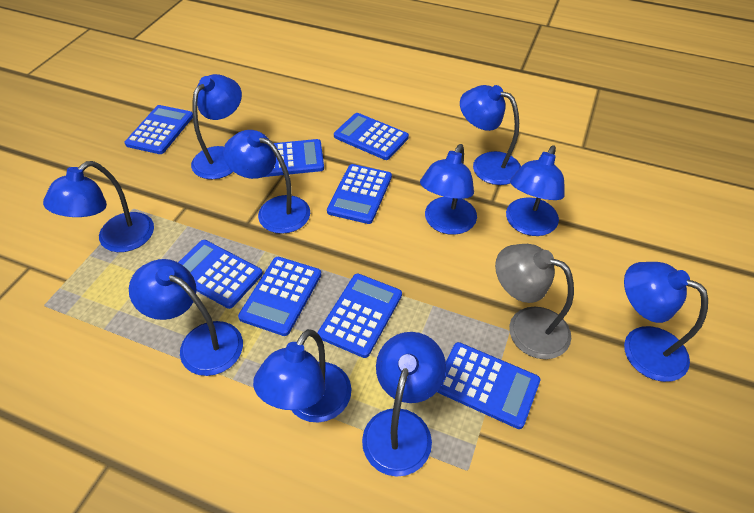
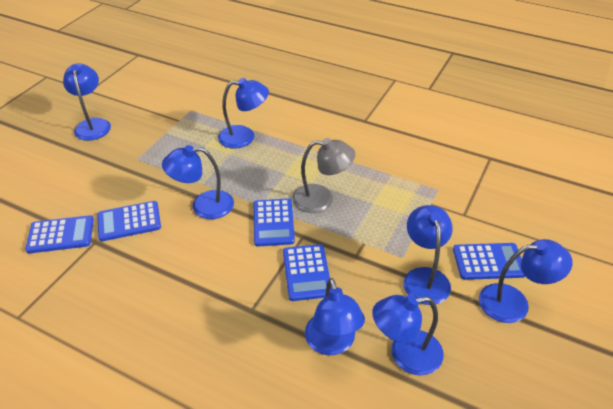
blue calculator: 8 -> 5
blue lamp: 10 -> 7

